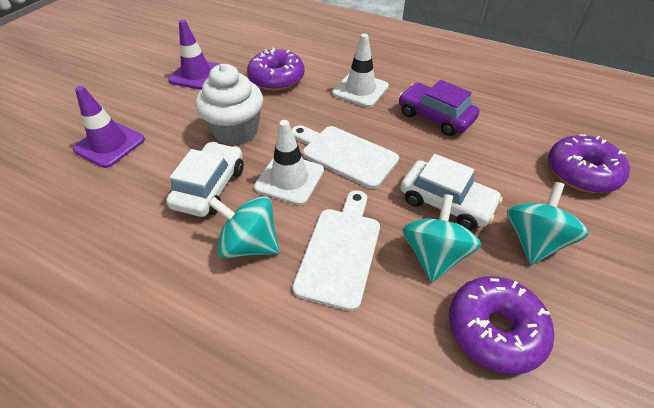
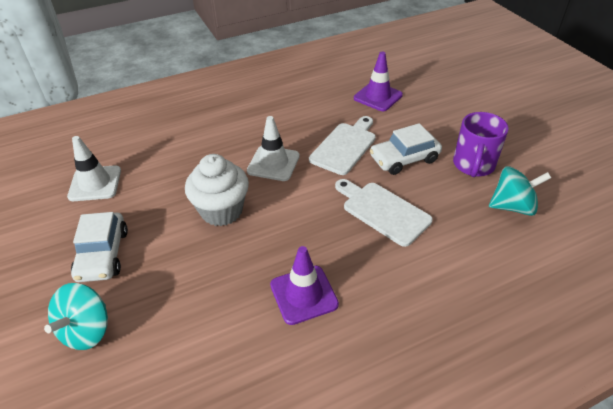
purple car: 1 -> 0
purple donut: 3 -> 0
purple mug: 0 -> 1
turquoise spinning top: 3 -> 2

